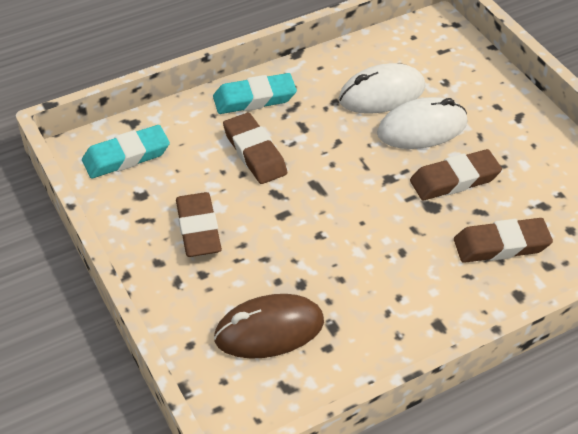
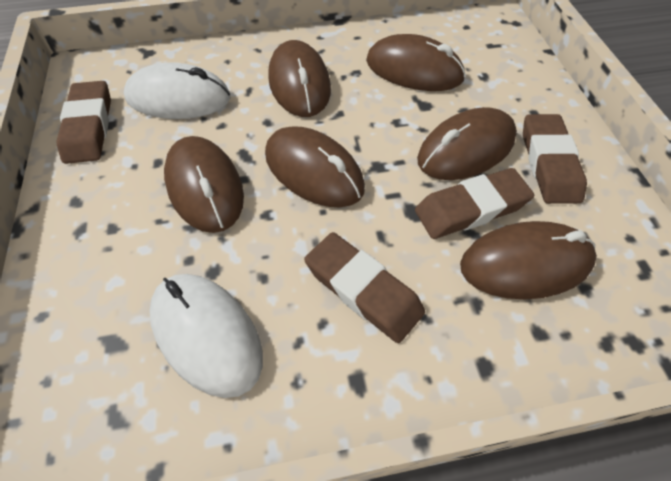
brown mouse: 1 -> 6
turquoise eraser: 2 -> 0

